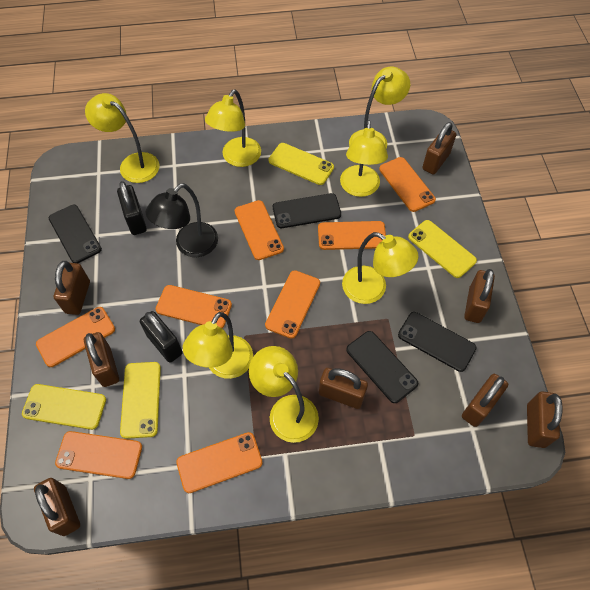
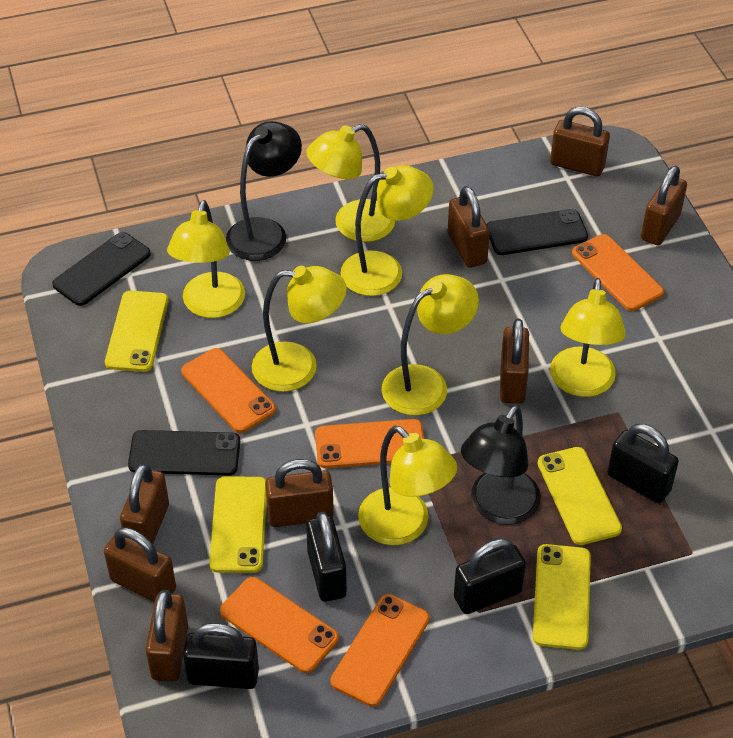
black lamp: 1 -> 2
black padlock: 2 -> 4
black phone: 4 -> 3
orange phone: 8 -> 5

